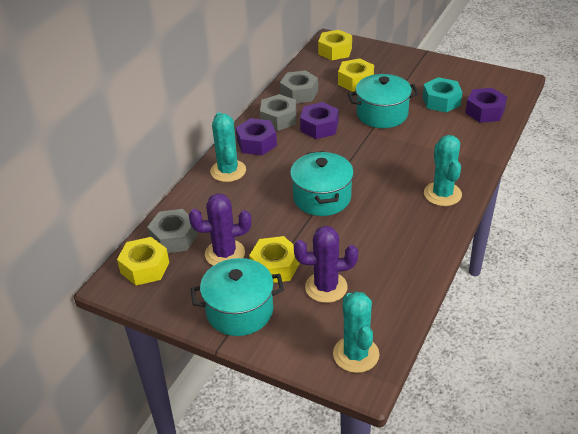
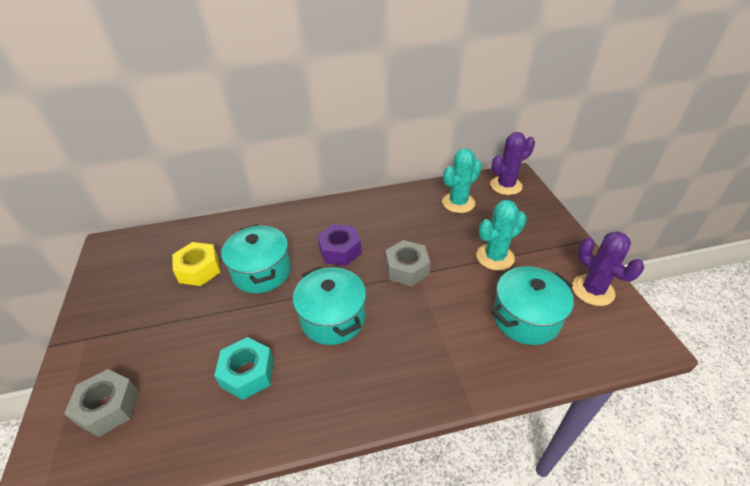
grey nut: 3 -> 2
purple nut: 3 -> 1
turquoise cactus: 3 -> 2
yellow nut: 4 -> 1

